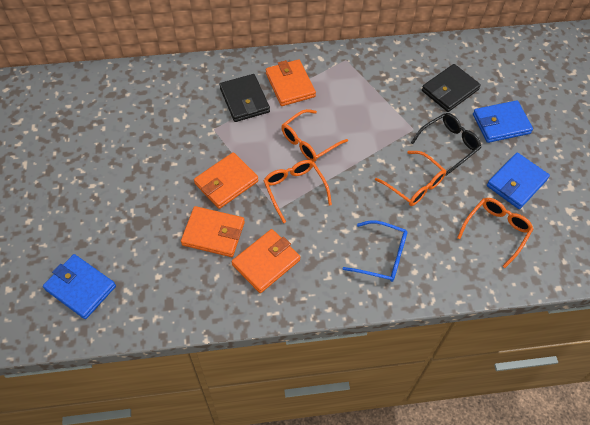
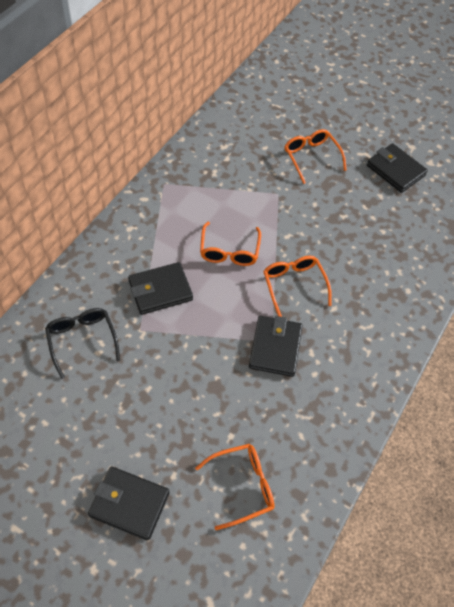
black wallet: 2 -> 4
blue glasses: 1 -> 0
blue wallet: 3 -> 0
orange wallet: 4 -> 0

